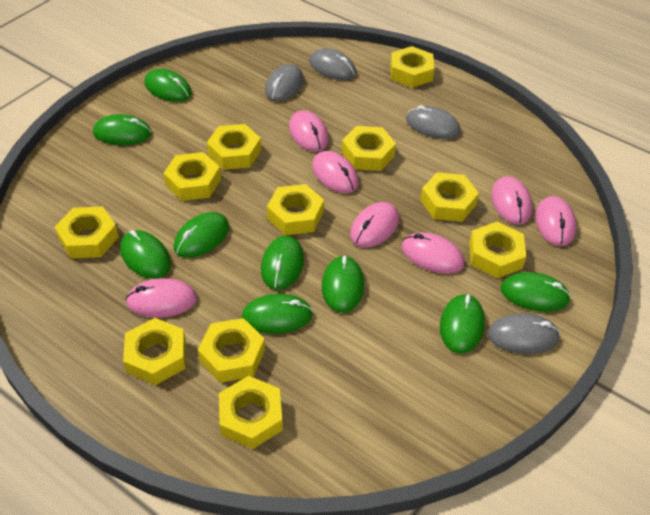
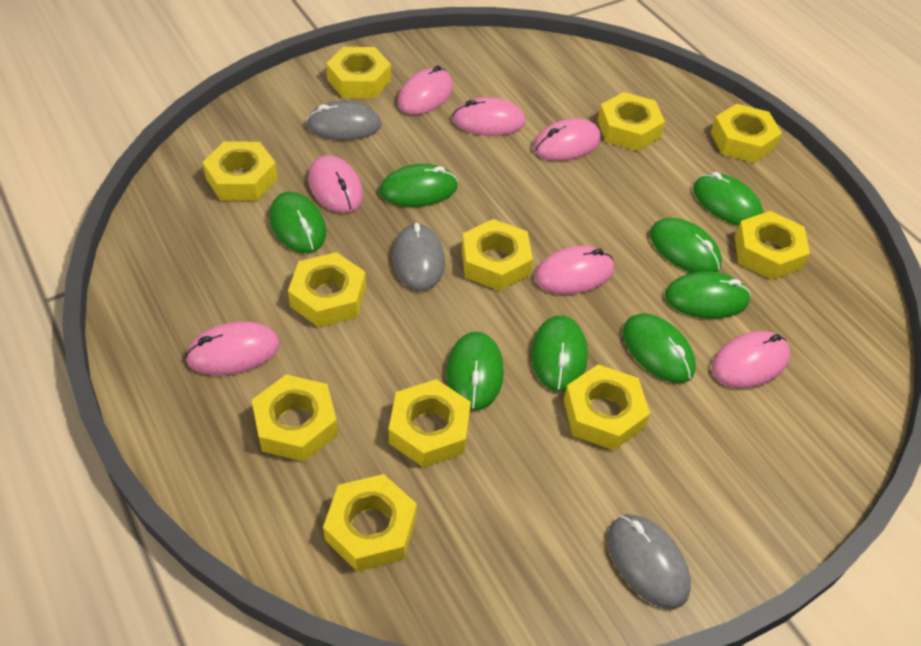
green mouse: 9 -> 8
grey mouse: 4 -> 3

